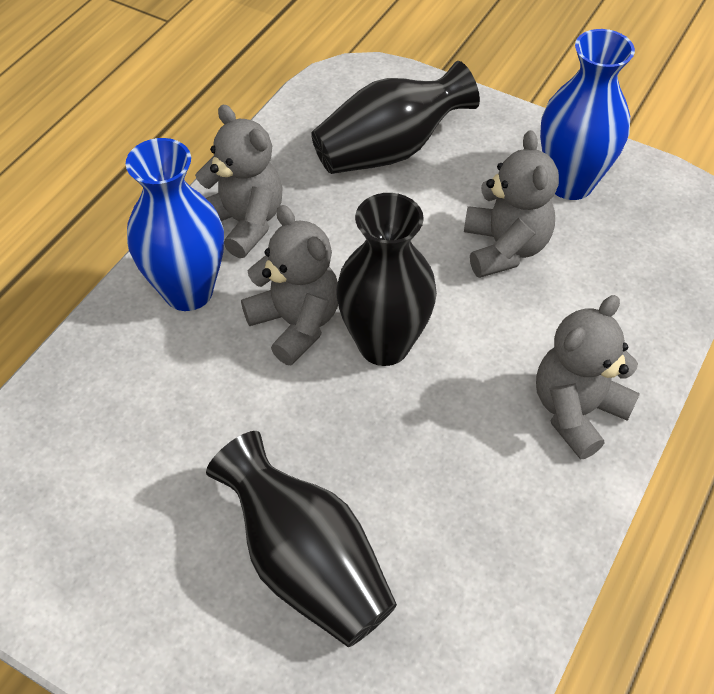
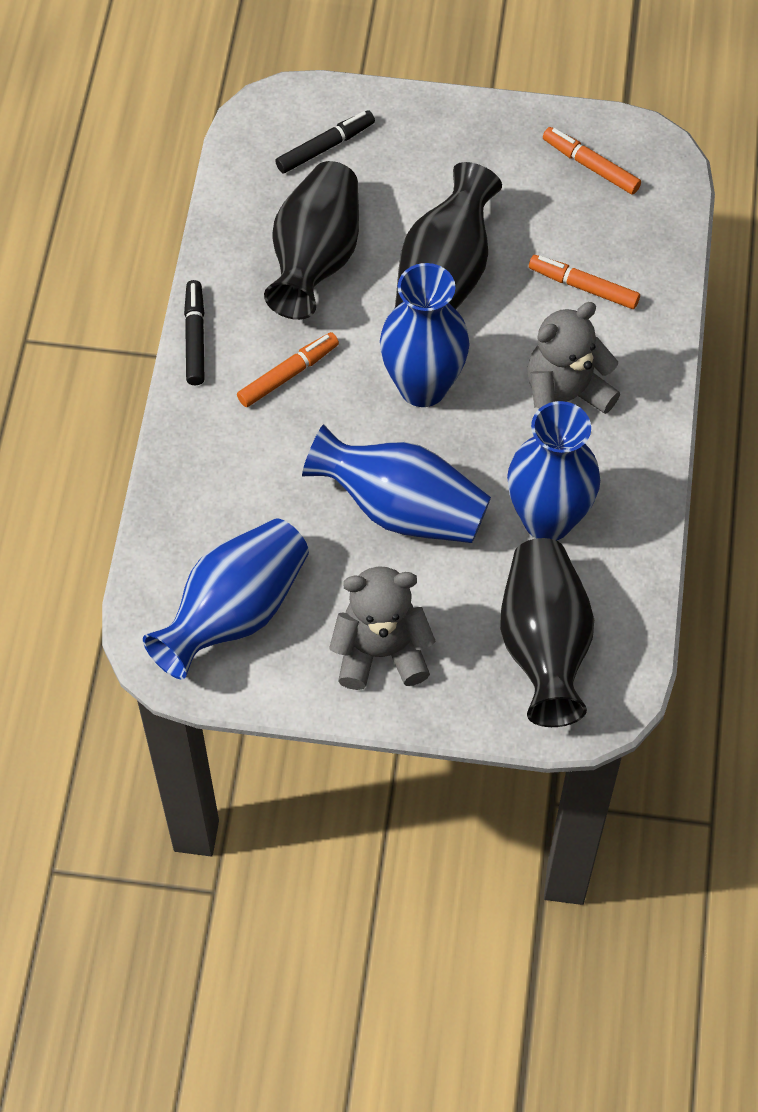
black marker: 0 -> 2
blue vase: 2 -> 4
grey teddy bear: 4 -> 2
orange marker: 0 -> 3

